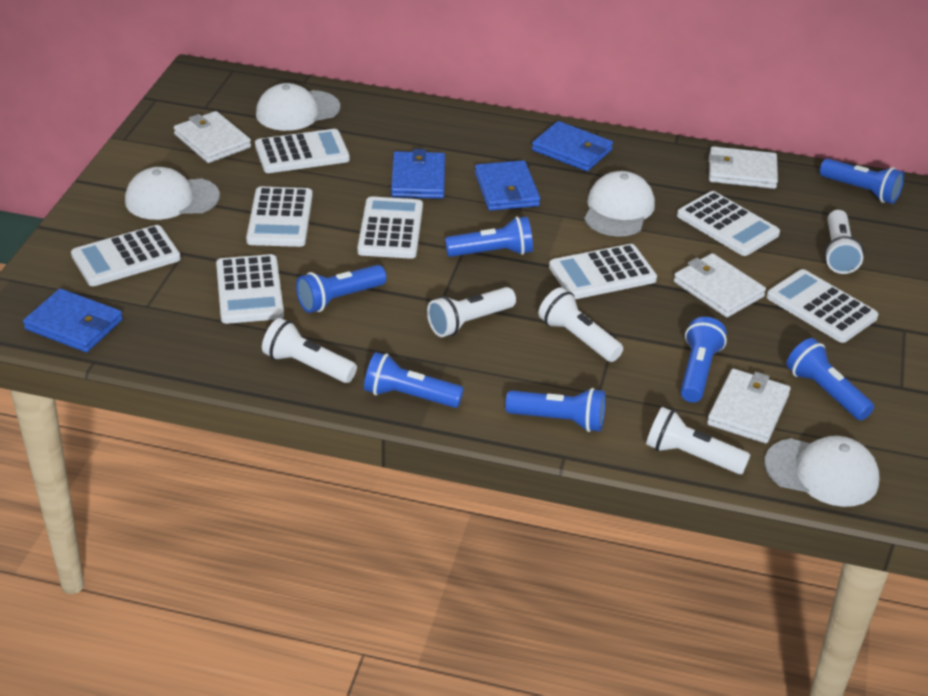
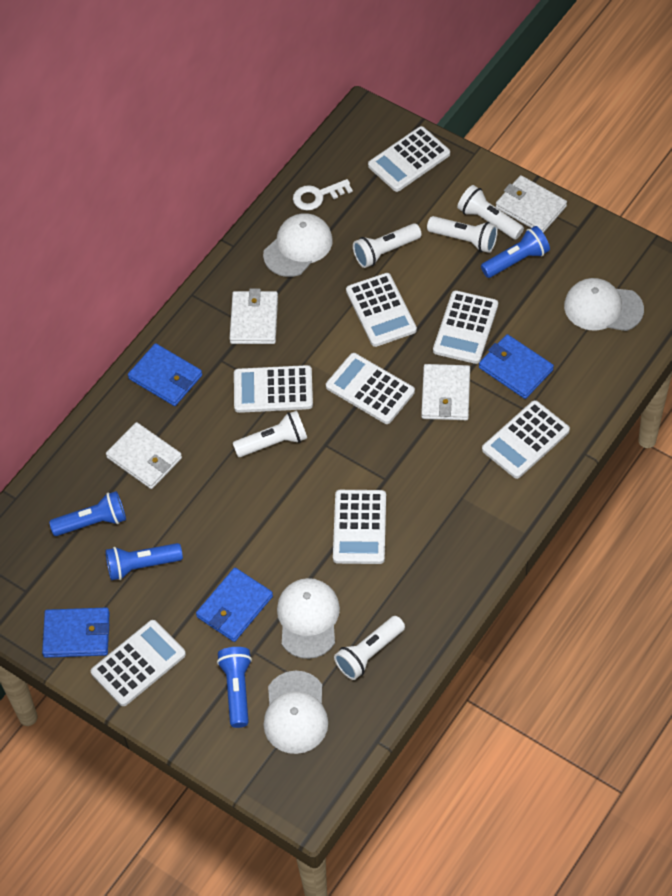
blue flashlight: 7 -> 4
white key: 0 -> 1

